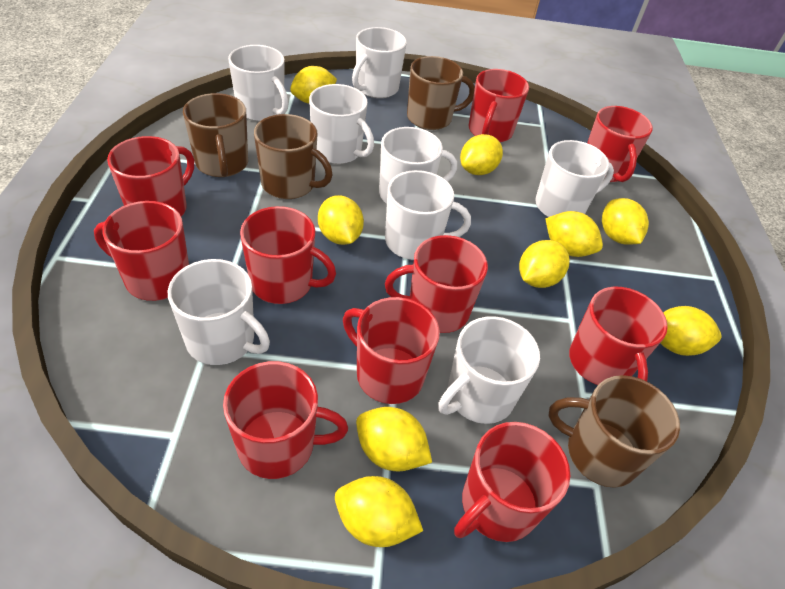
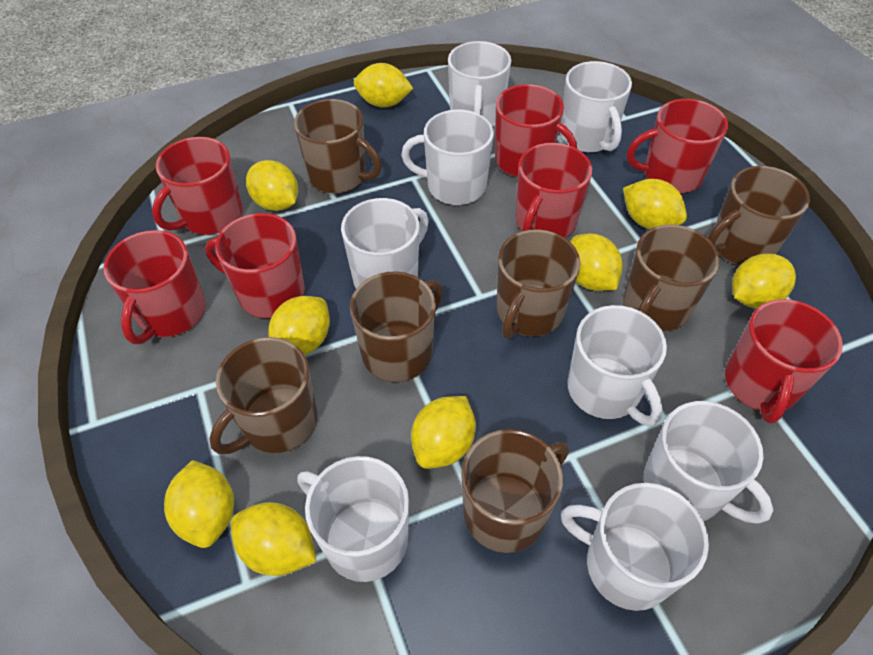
brown mug: 4 -> 7
red mug: 10 -> 7

